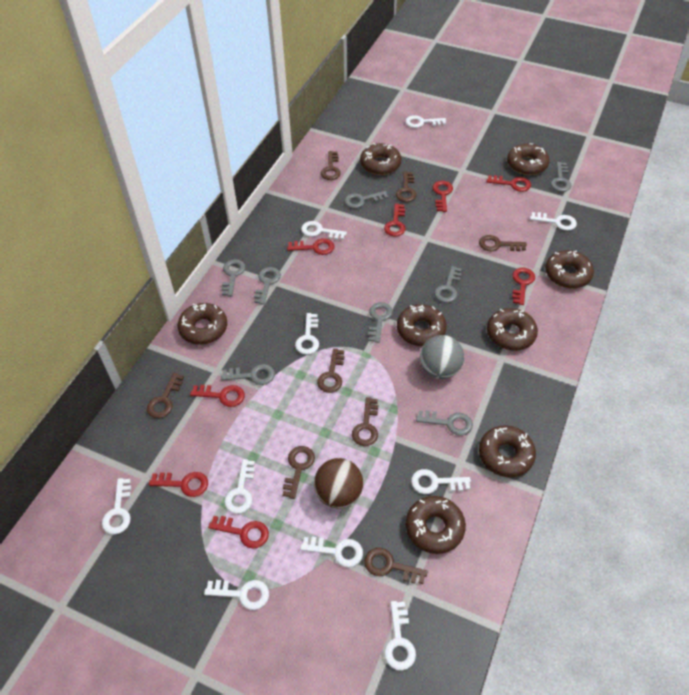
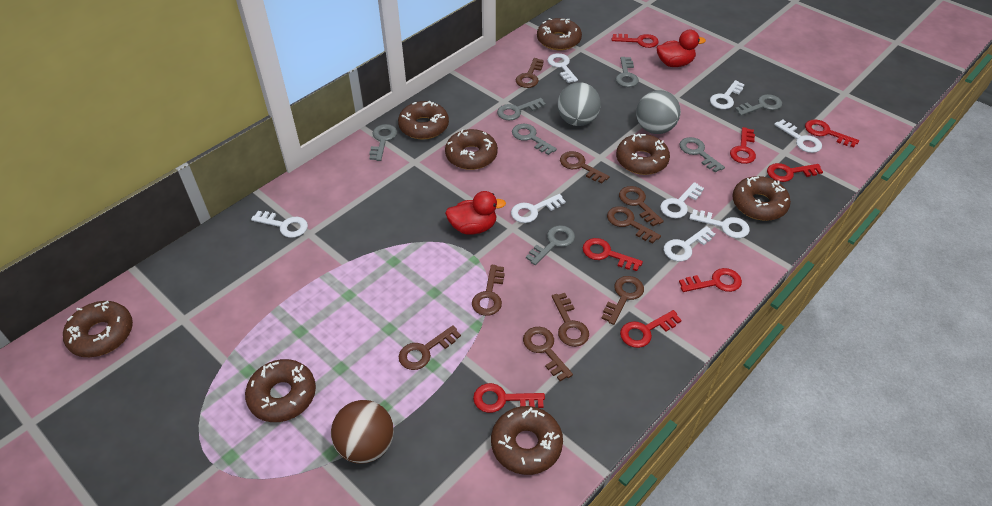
brown key: 8 -> 9
grey ball: 1 -> 2
grey key: 8 -> 7
red duck: 0 -> 2
white key: 10 -> 8

